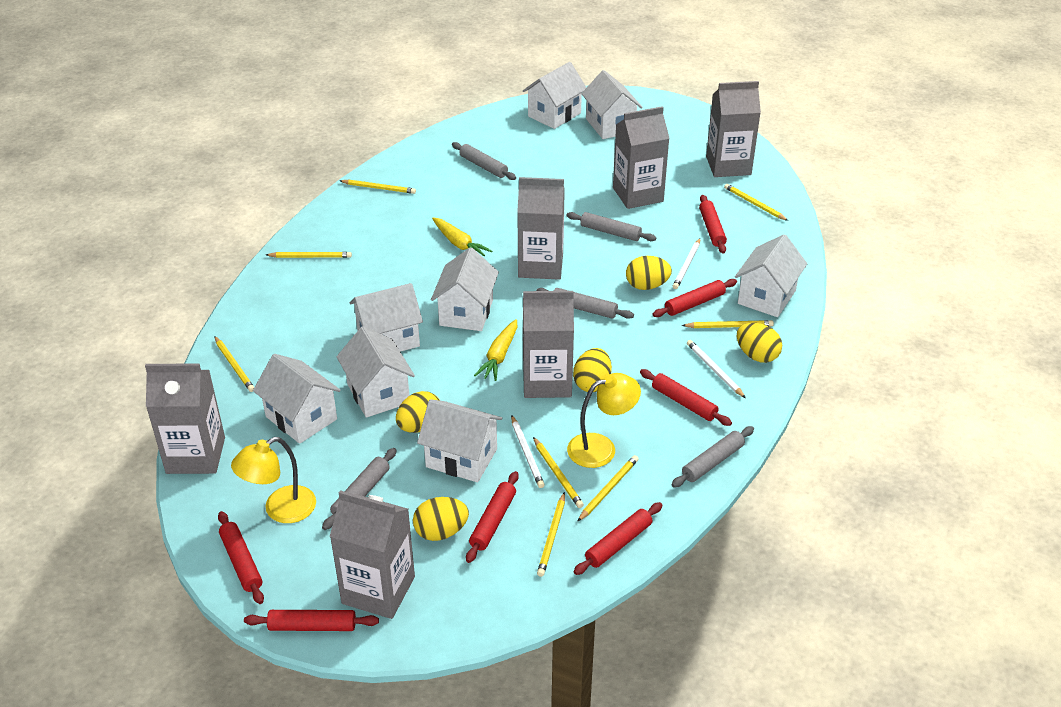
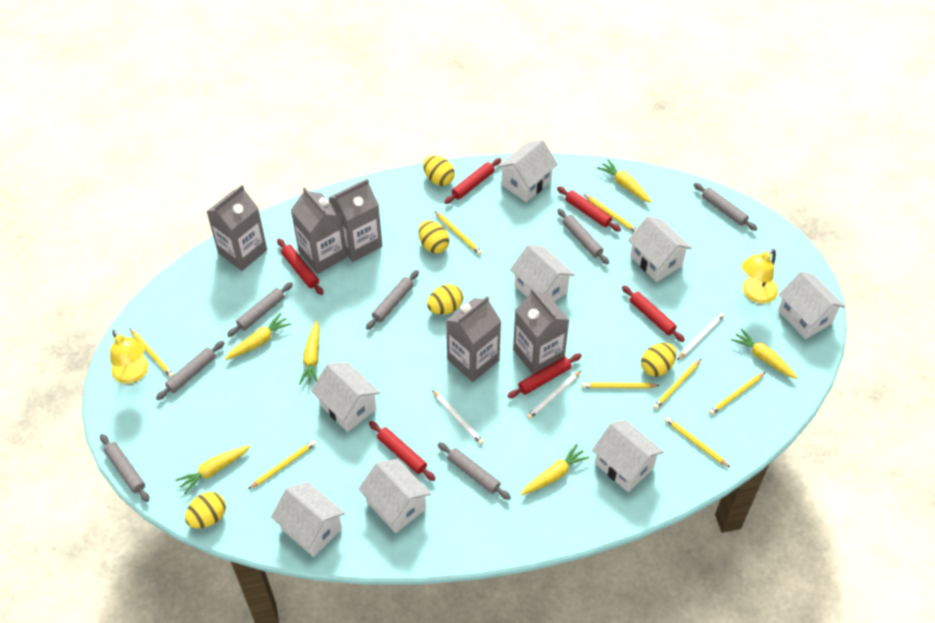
grey carton: 6 -> 5
grey rolling pin: 5 -> 7
red rolling pin: 7 -> 6
yellow carrot: 2 -> 6

